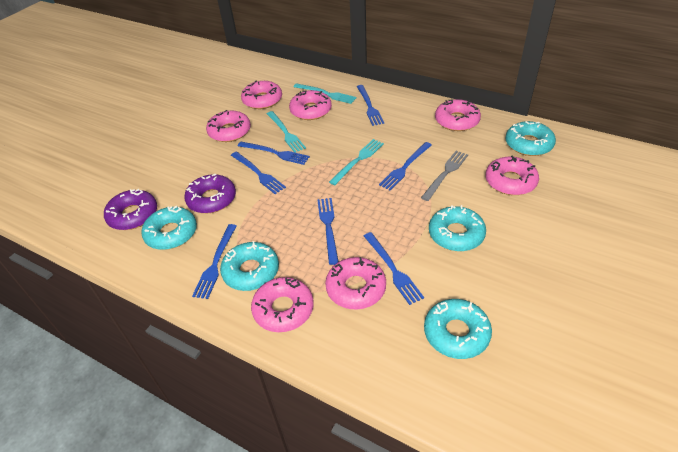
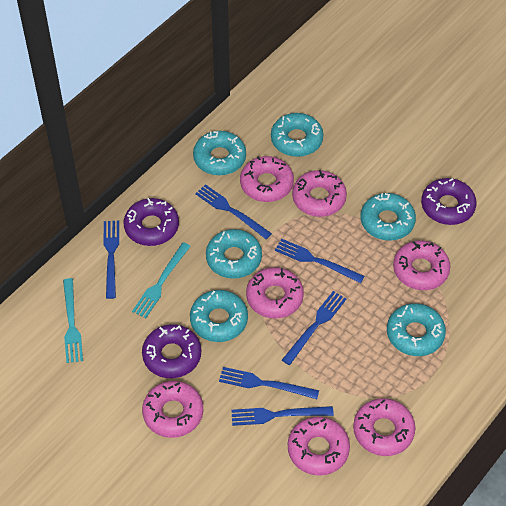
blue fork: 7 -> 6
grey fork: 1 -> 0
purple donut: 2 -> 3
turquoise donut: 5 -> 6
turquoise fork: 3 -> 2

